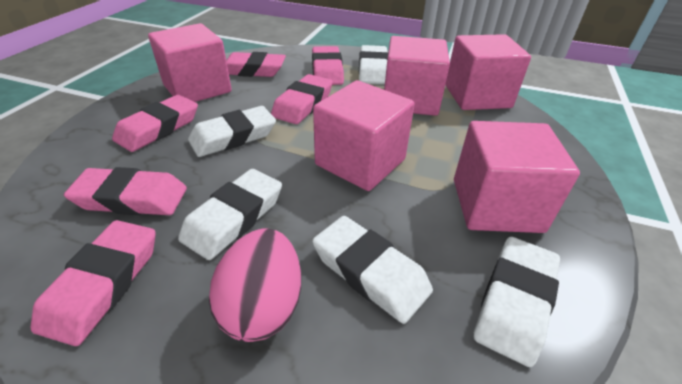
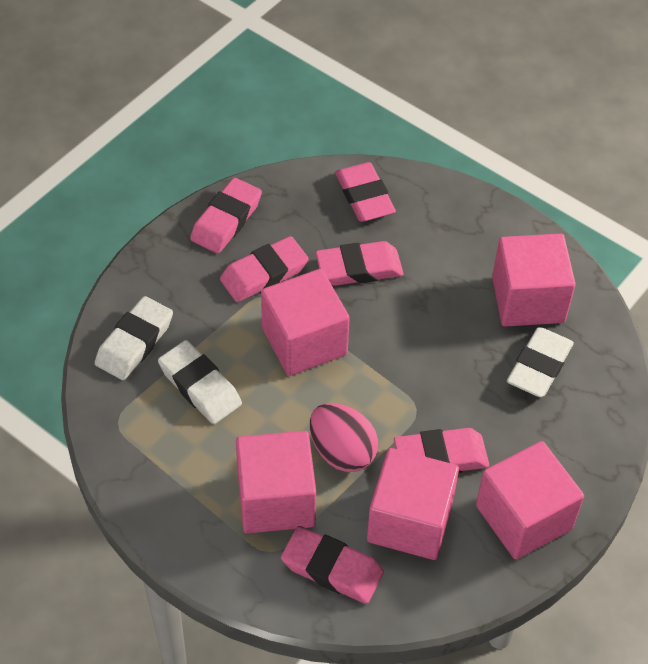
white eraser: 5 -> 3

